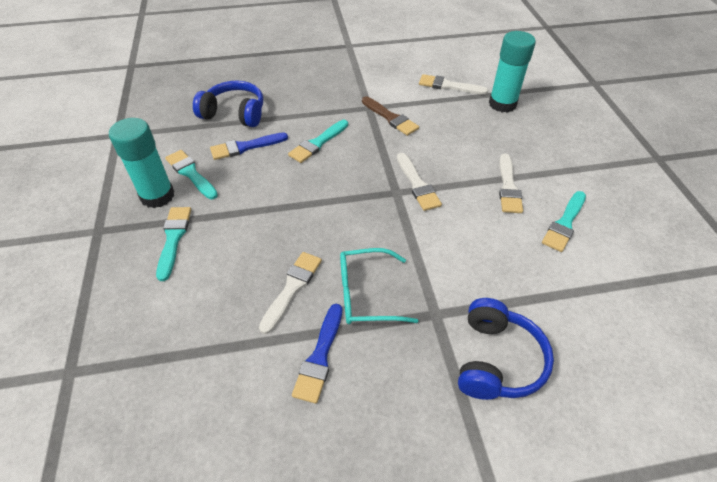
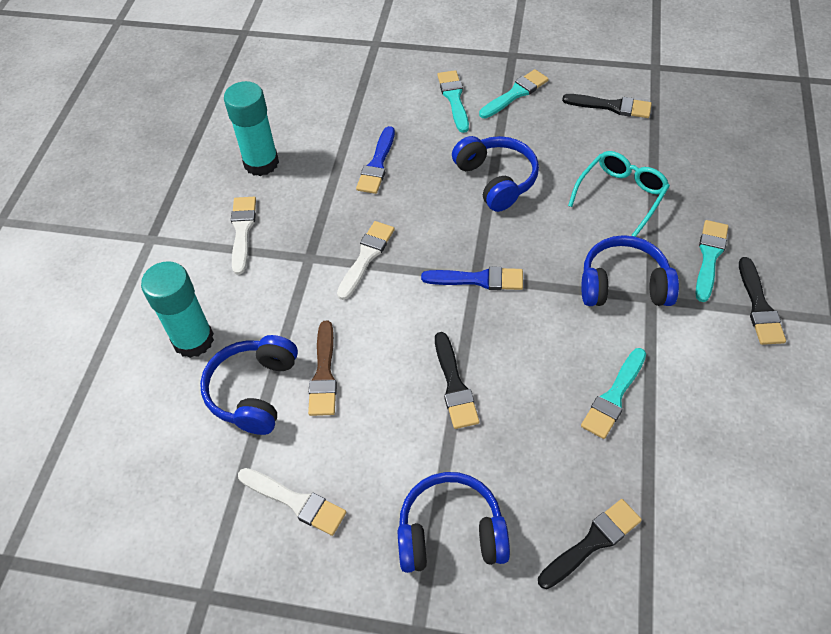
black brush: 0 -> 4
blue headphones: 2 -> 4
white brush: 4 -> 3

